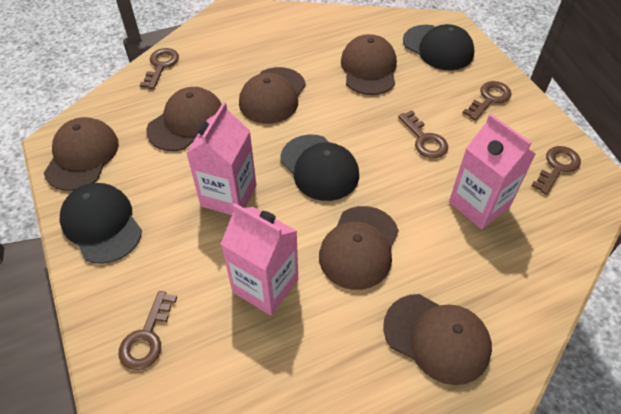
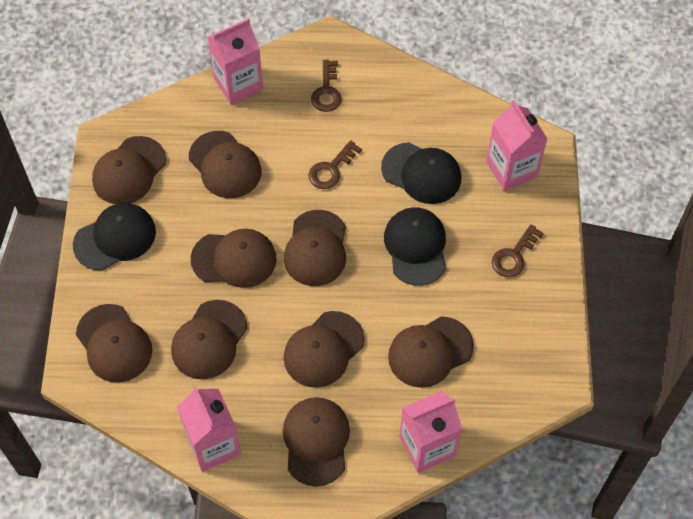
brown cap: 6 -> 9
brown key: 5 -> 3
pink carton: 3 -> 4

